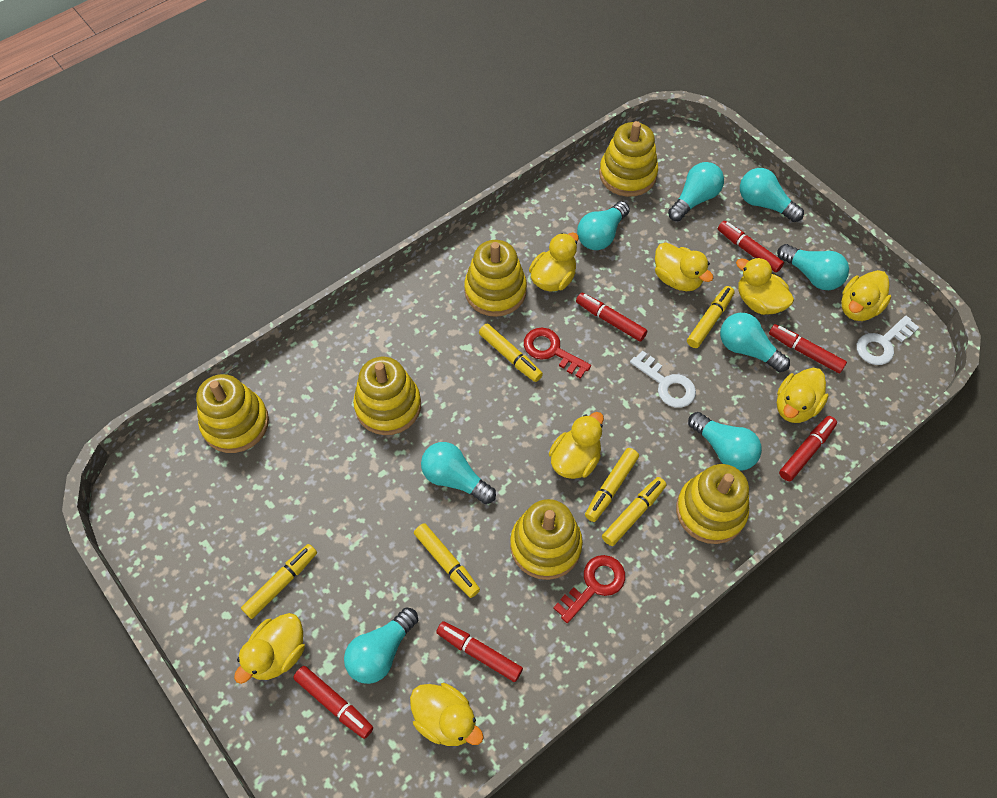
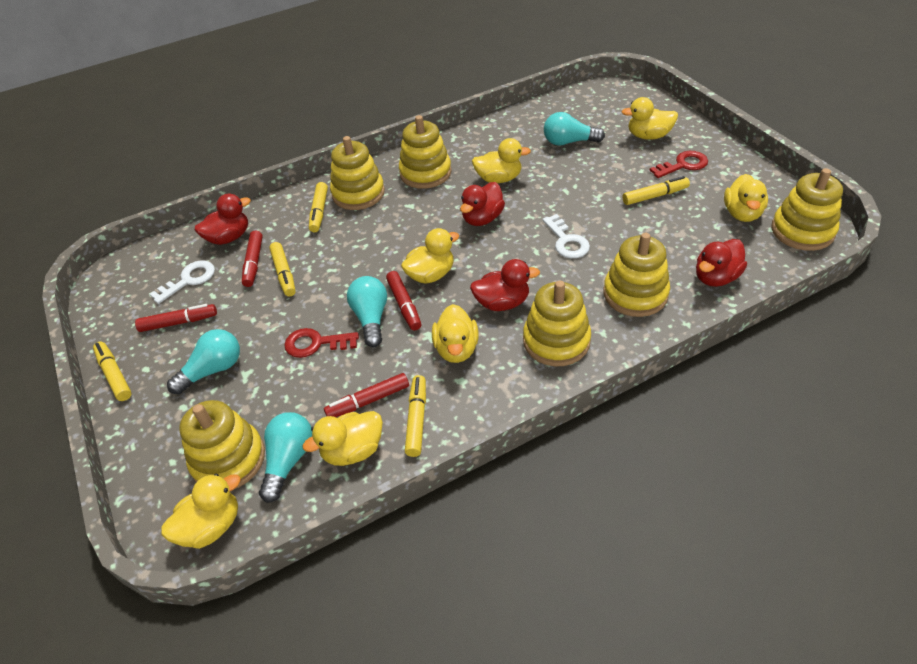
red duck: 0 -> 4
red marker: 6 -> 4
turquoise light bulb: 8 -> 4
yellow duck: 8 -> 7
yellow marker: 6 -> 5

